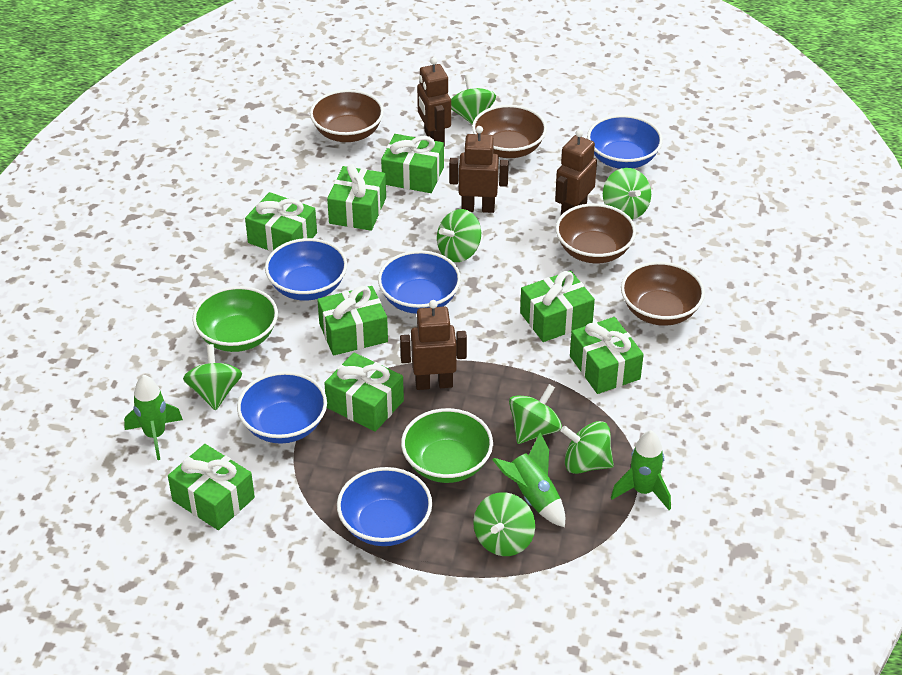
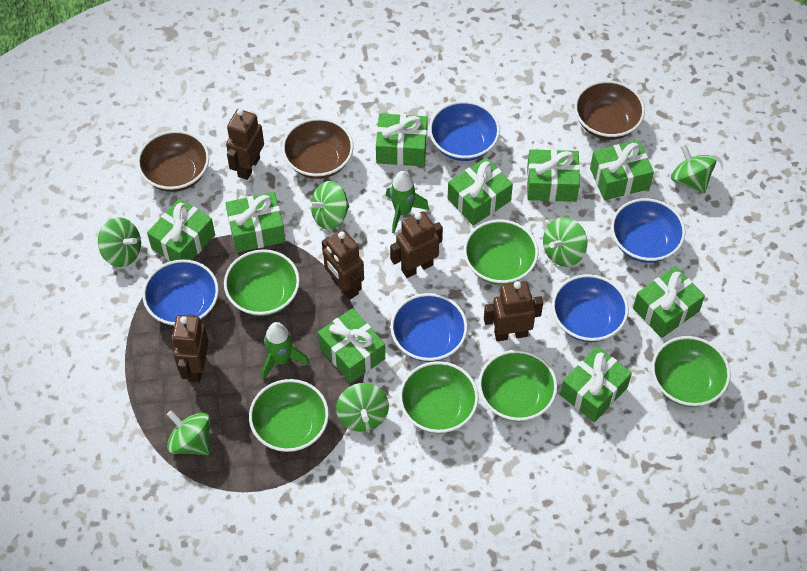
brown bowl: 4 -> 3
brown robot: 4 -> 5
green bowl: 2 -> 6
green gift: 8 -> 9
green rocket: 3 -> 2
green spinning top: 7 -> 6

